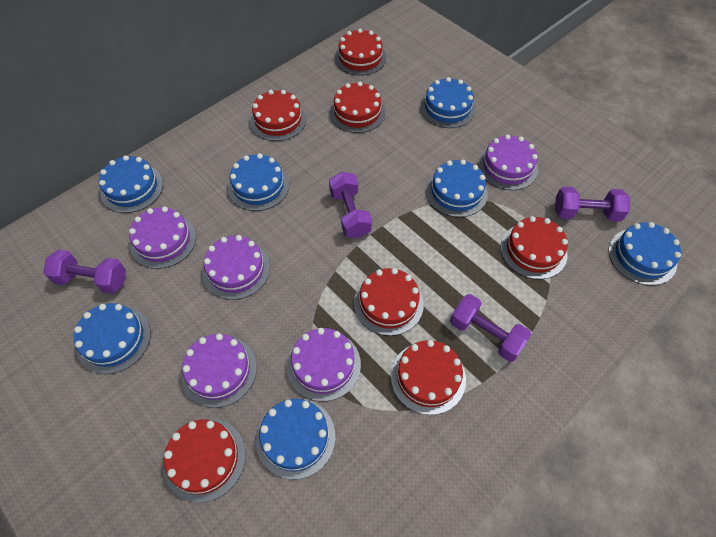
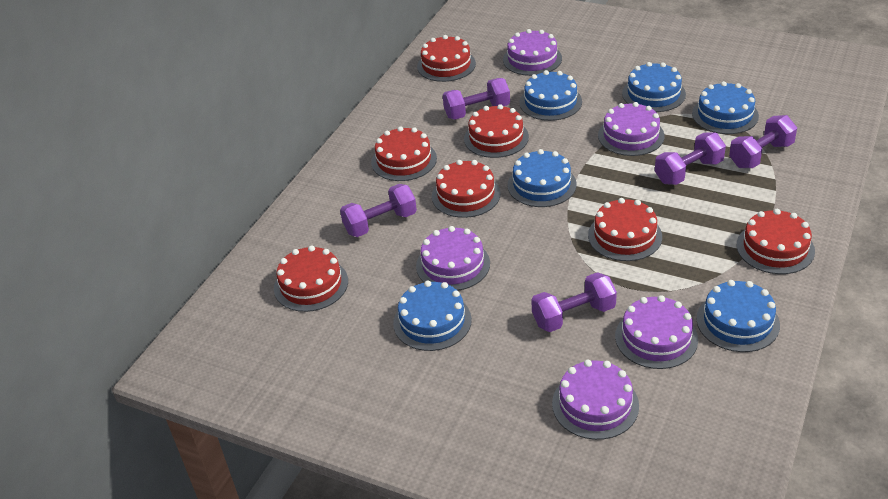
blue cake: 7 -> 6
purple dumbbell: 4 -> 5

